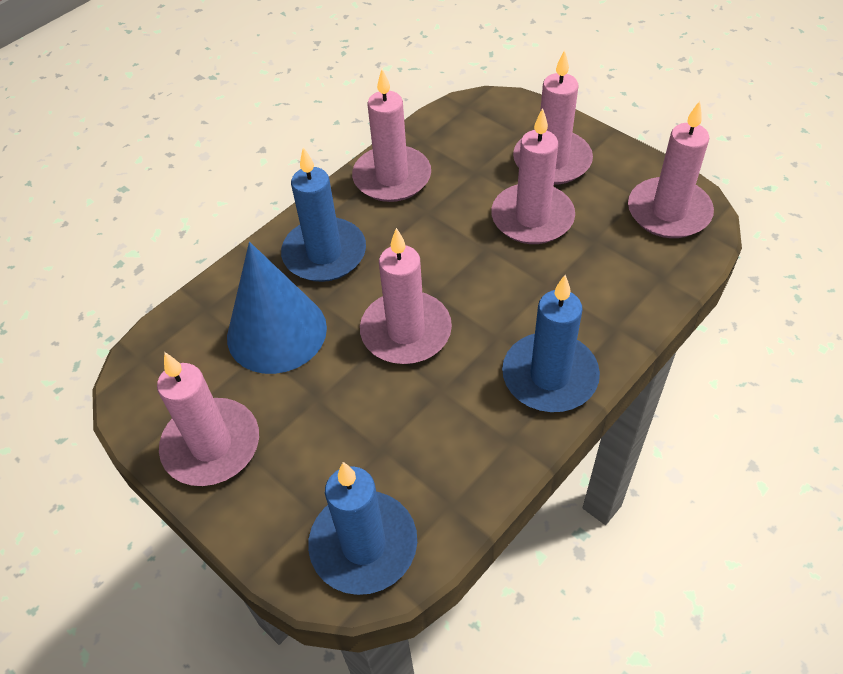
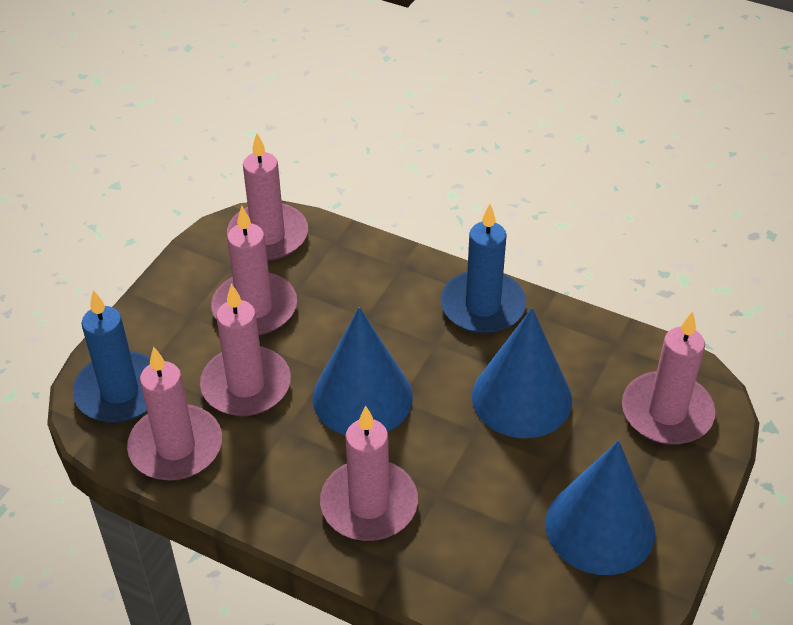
blue candle: 3 -> 2
blue cone: 1 -> 3

